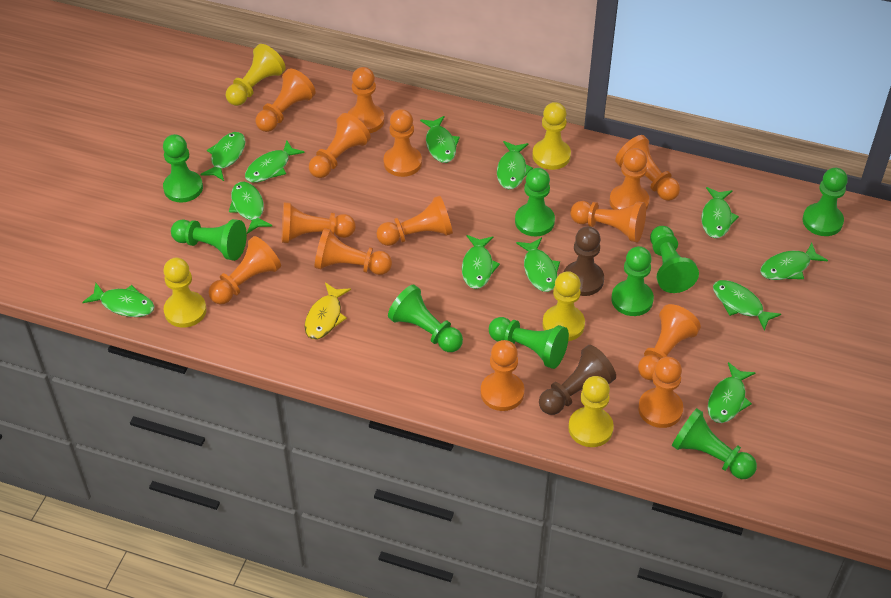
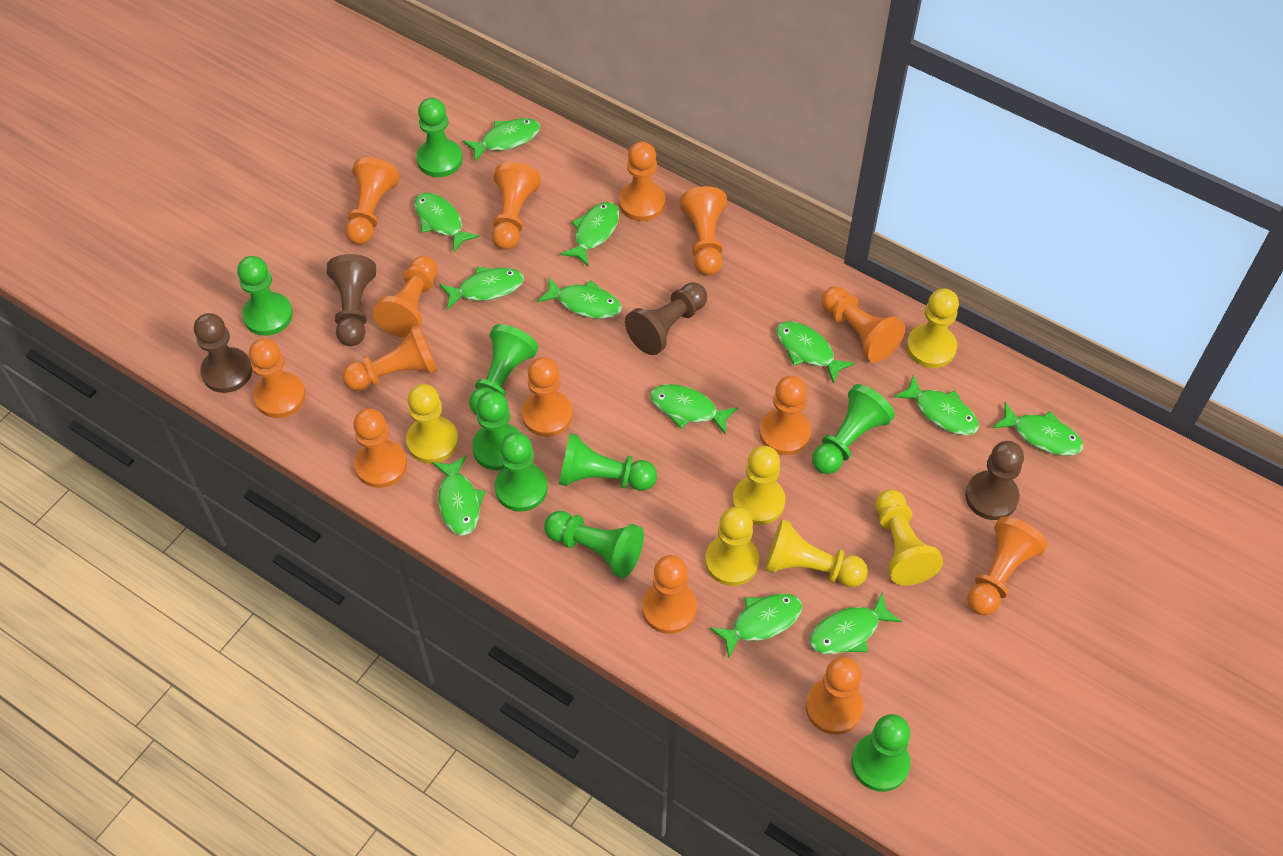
brown pawn: 2 -> 4
yellow fish: 1 -> 0
yellow pawn: 5 -> 6

